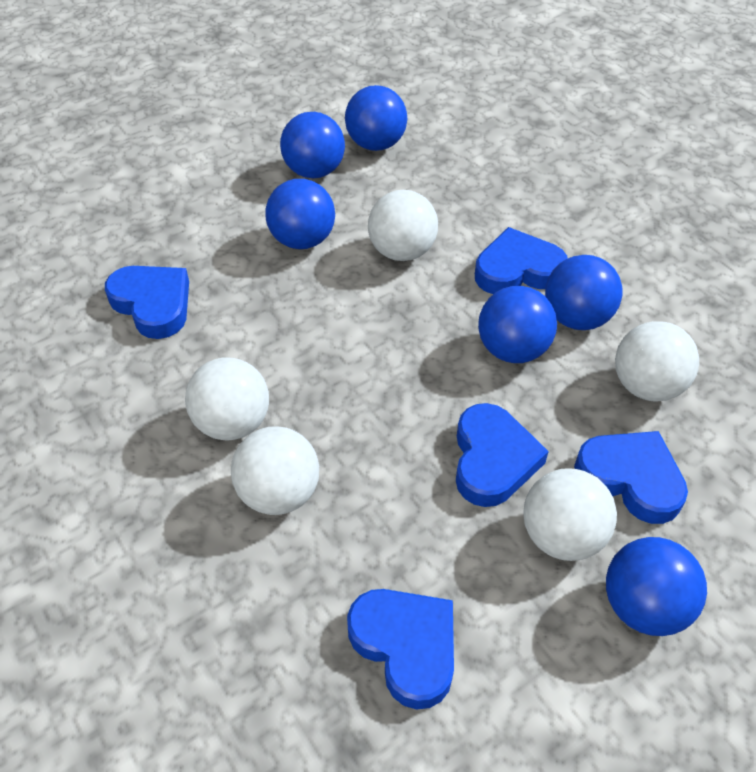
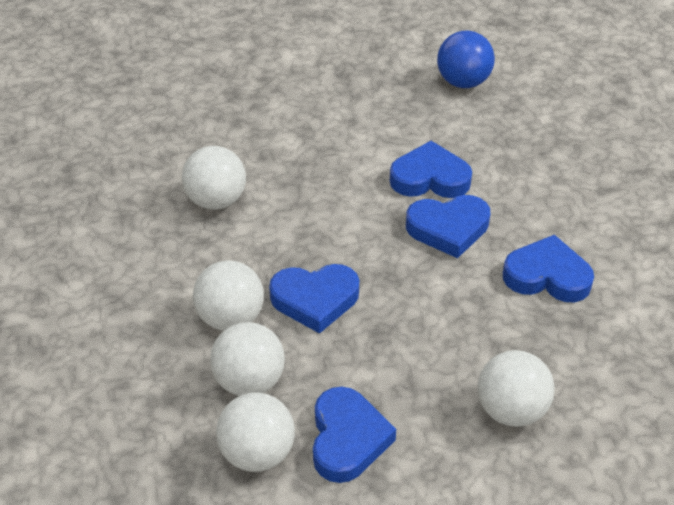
blue ball: 6 -> 1

